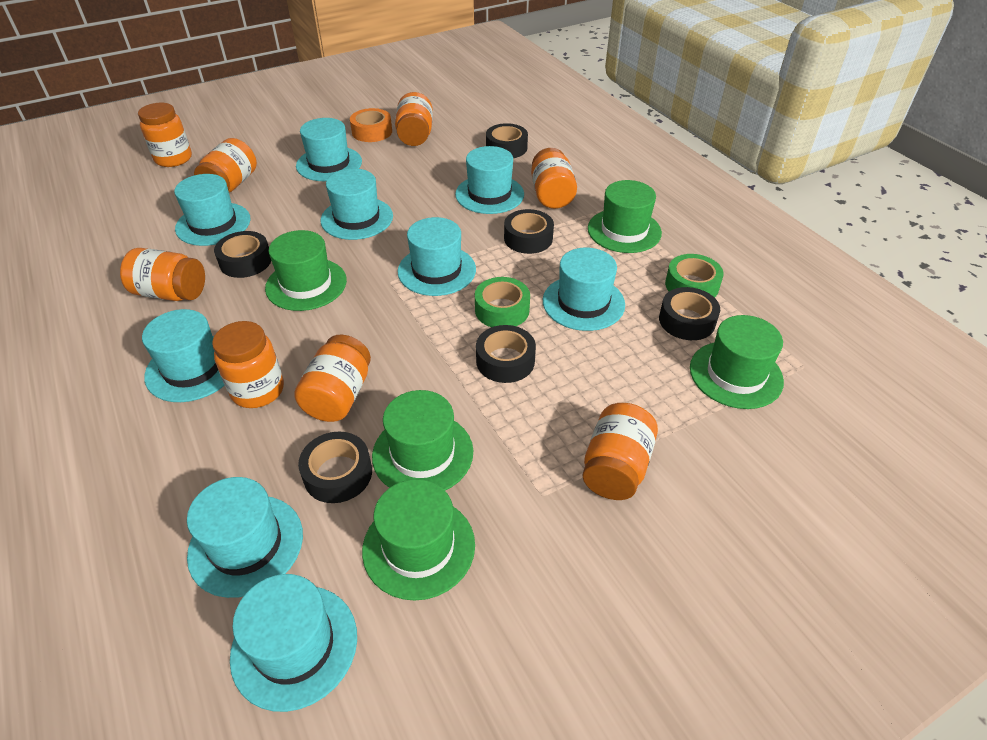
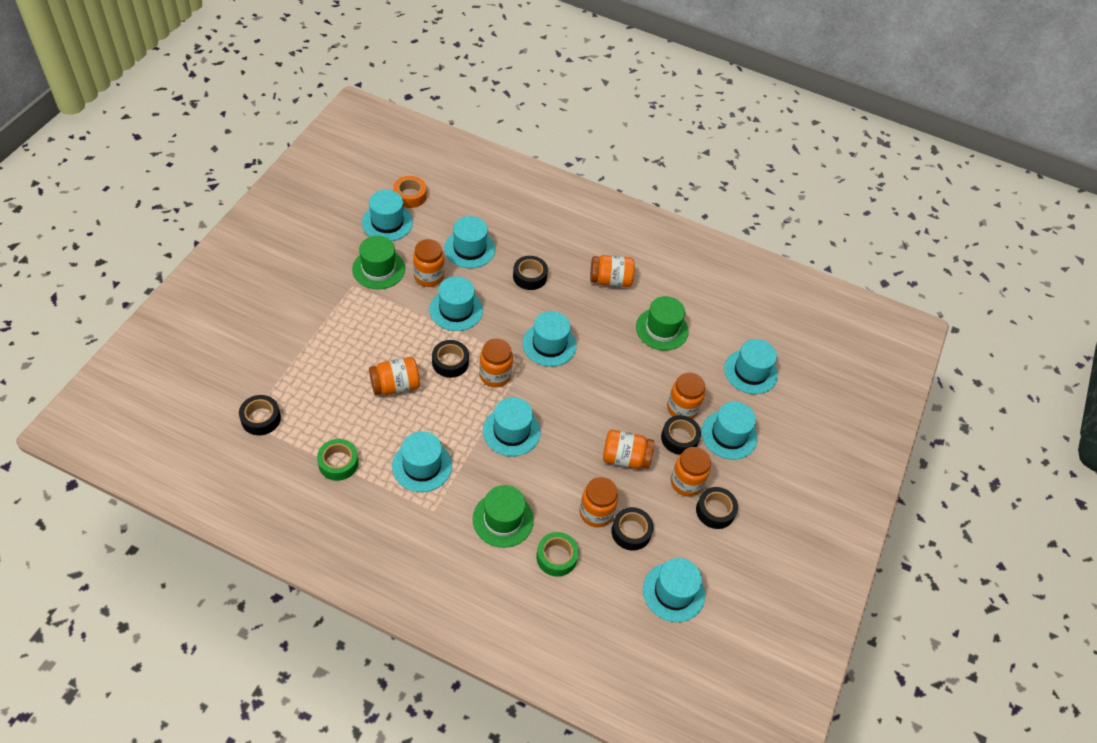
green hat: 5 -> 3

